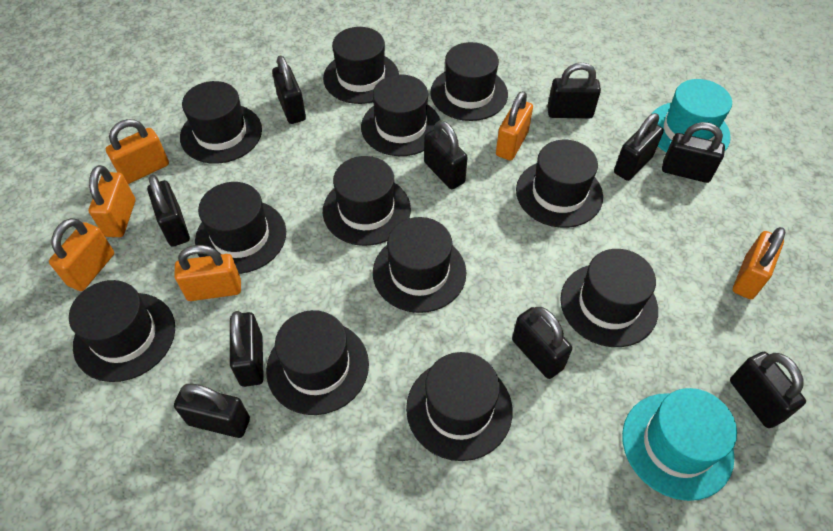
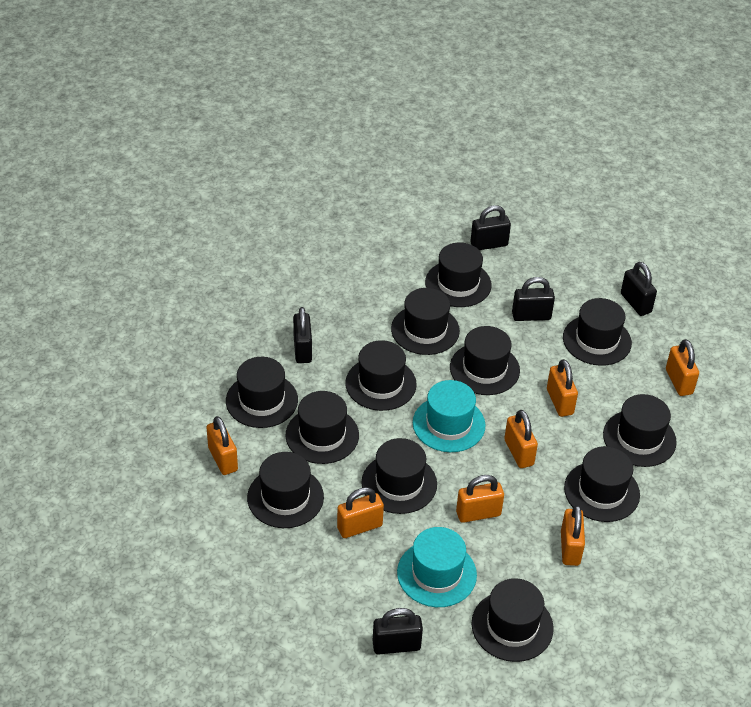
black padlock: 10 -> 5
orange padlock: 6 -> 7

